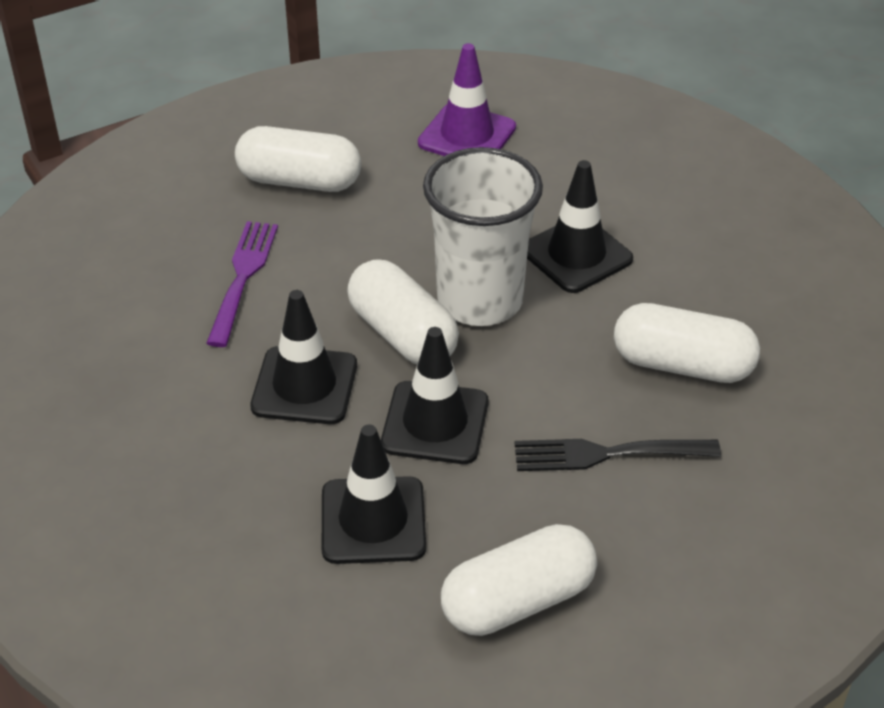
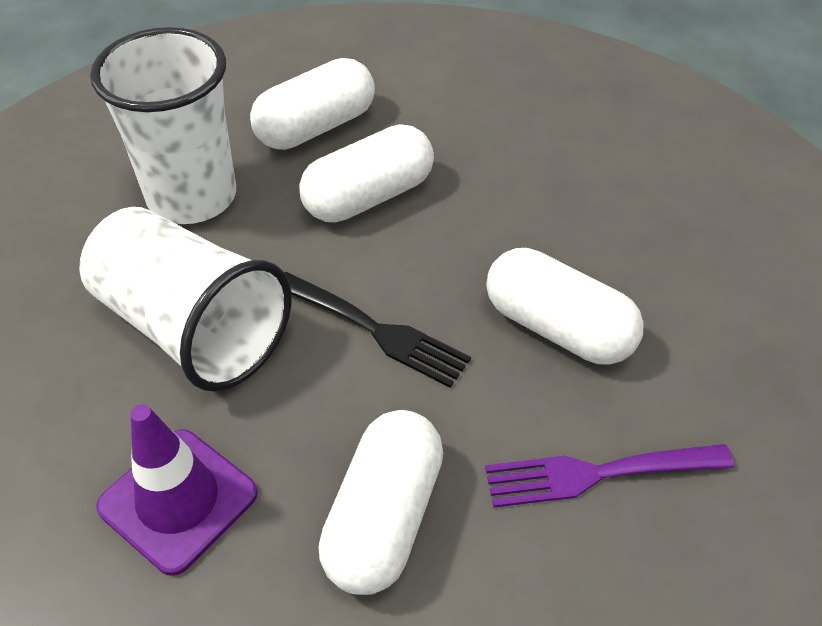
black traffic cone: 4 -> 0
white cup: 1 -> 2

